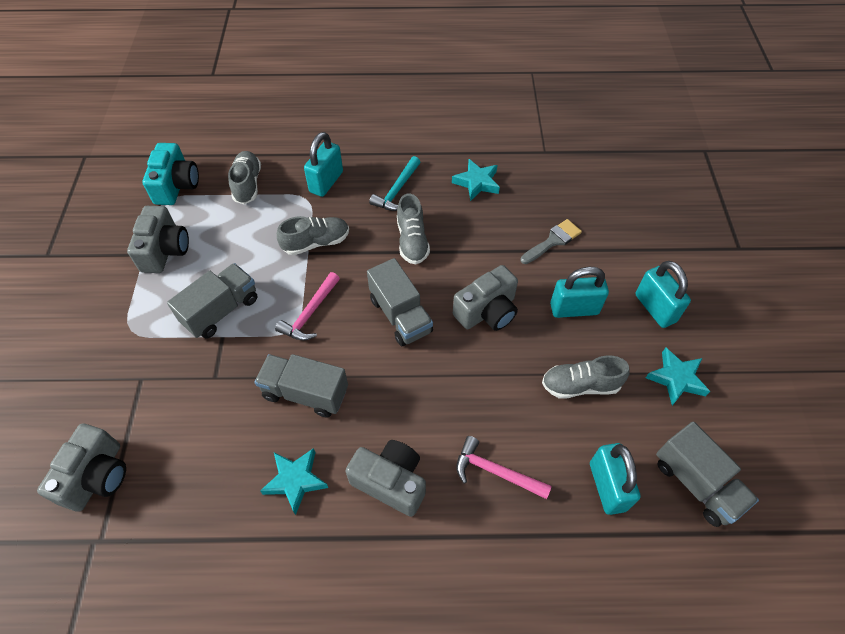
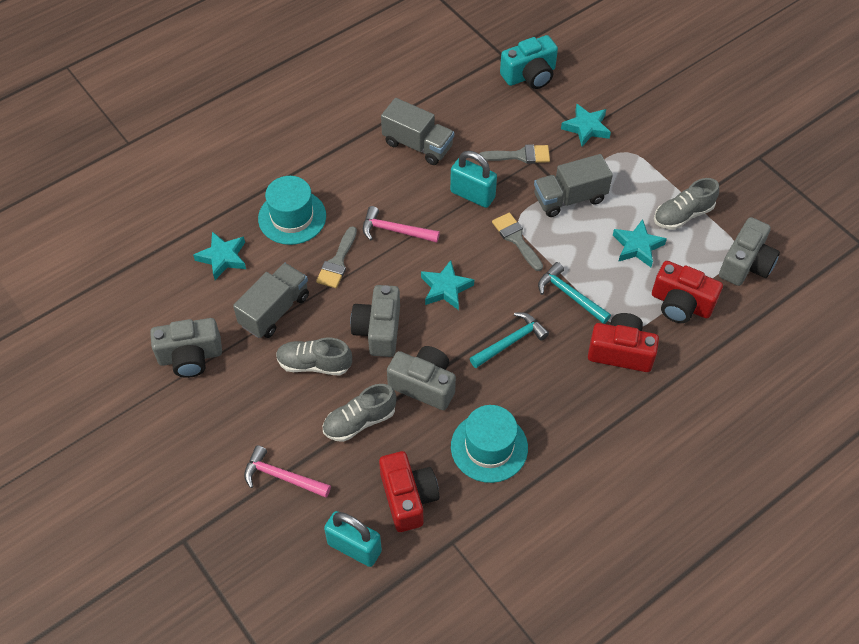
grey brush: 1 -> 3
grey shoe: 4 -> 3
grey truck: 4 -> 3
red camera: 0 -> 3
turquoise hammer: 1 -> 2
turquoise hat: 0 -> 2
turquoise padlock: 4 -> 2
turquoise star: 3 -> 4

